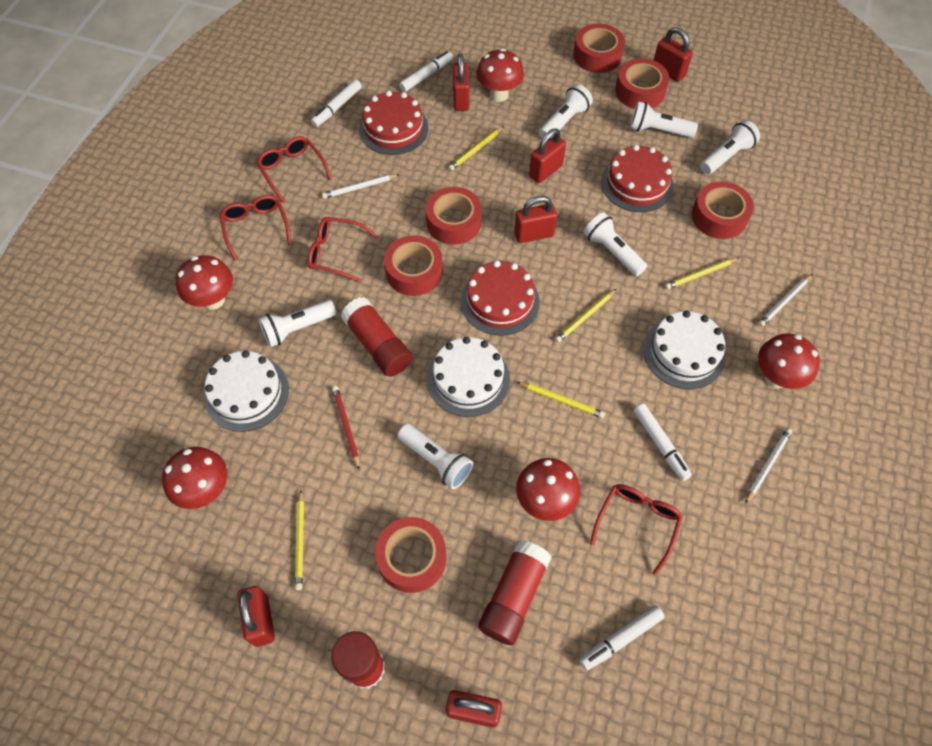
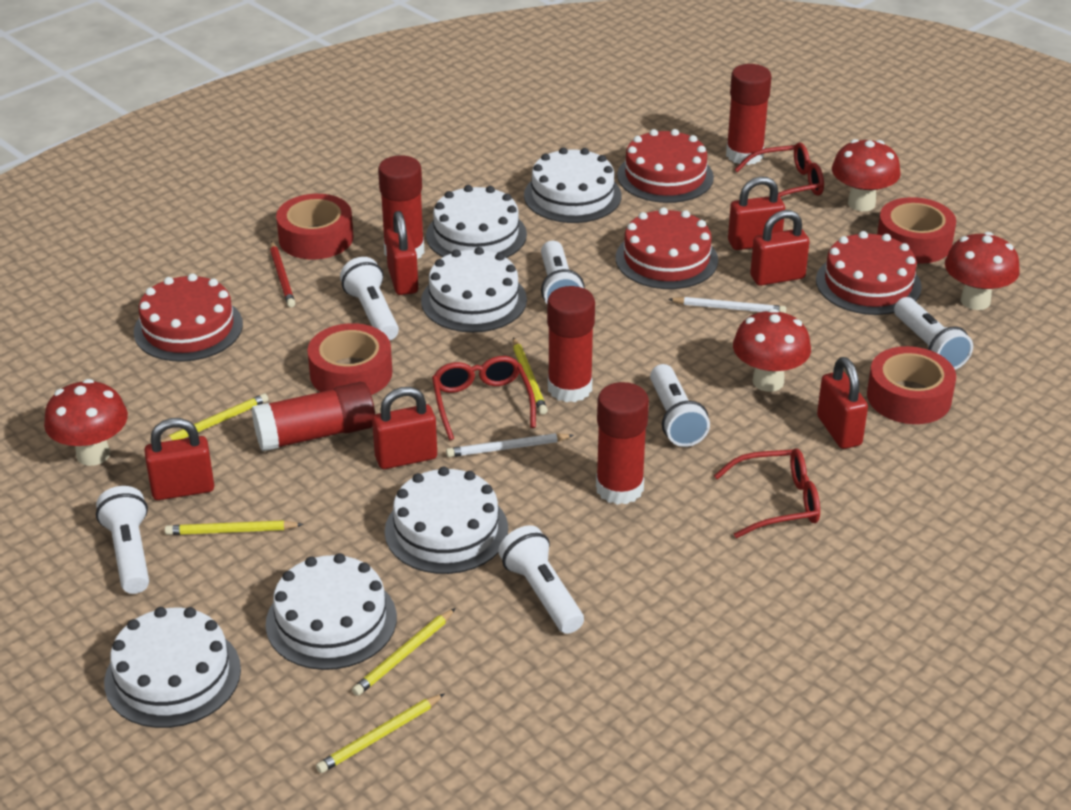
red cake: 3 -> 4
red glasses: 4 -> 3
red glue stick: 3 -> 5
red mushroom: 5 -> 4
red tape: 6 -> 4
white cake: 3 -> 6
white marker: 4 -> 0
white pencil: 3 -> 2

